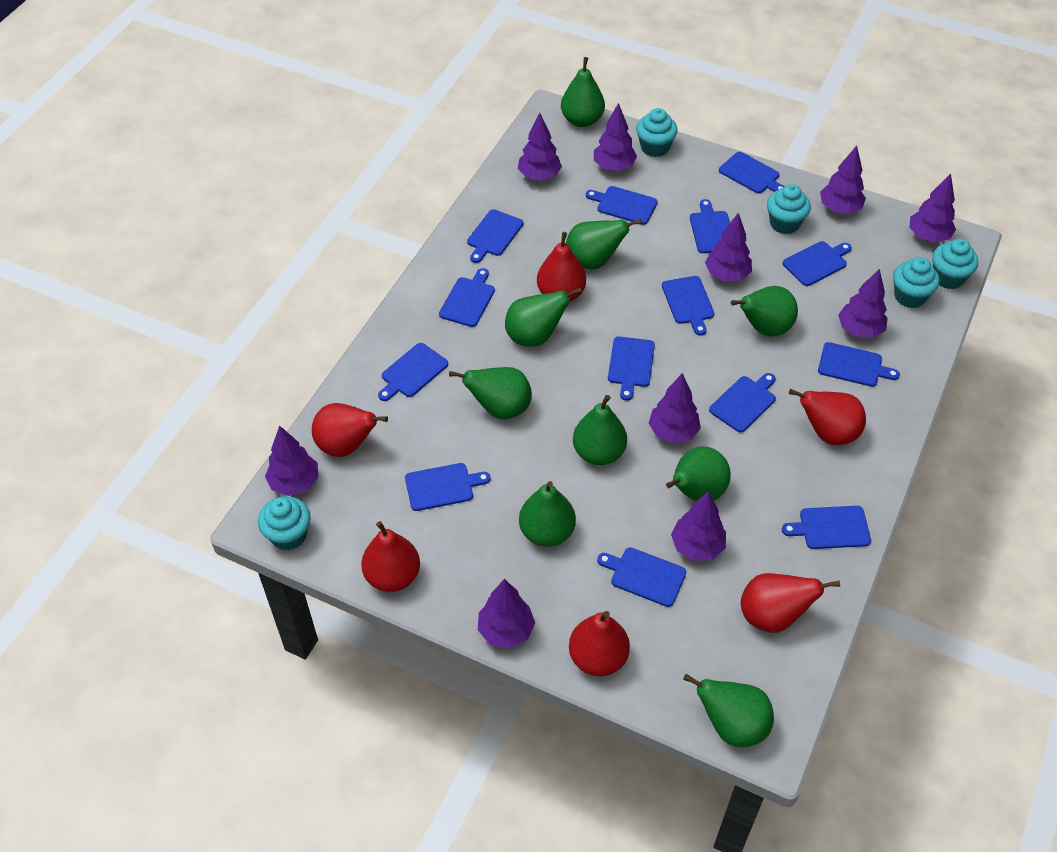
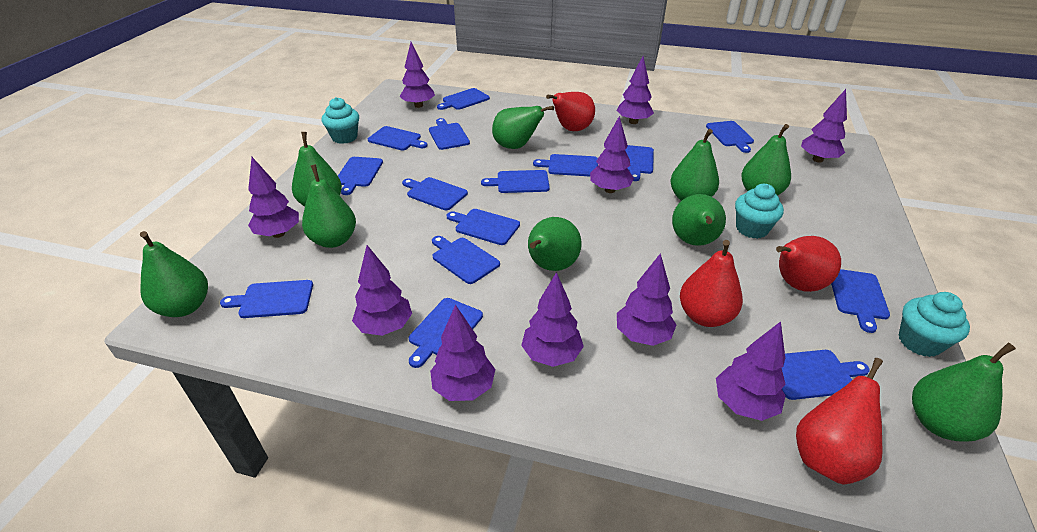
blue cutting board: 14 -> 15
red pear: 6 -> 4
turquoise cupcake: 5 -> 3

